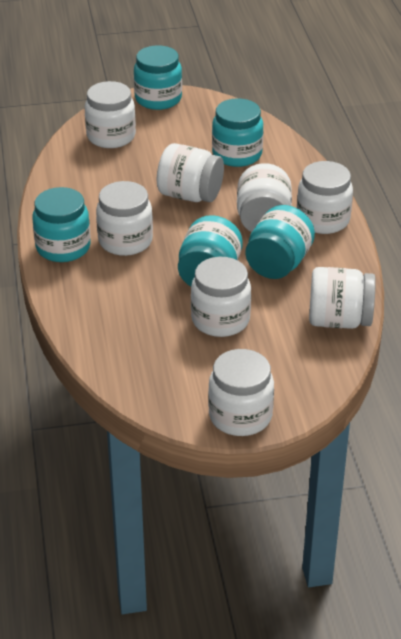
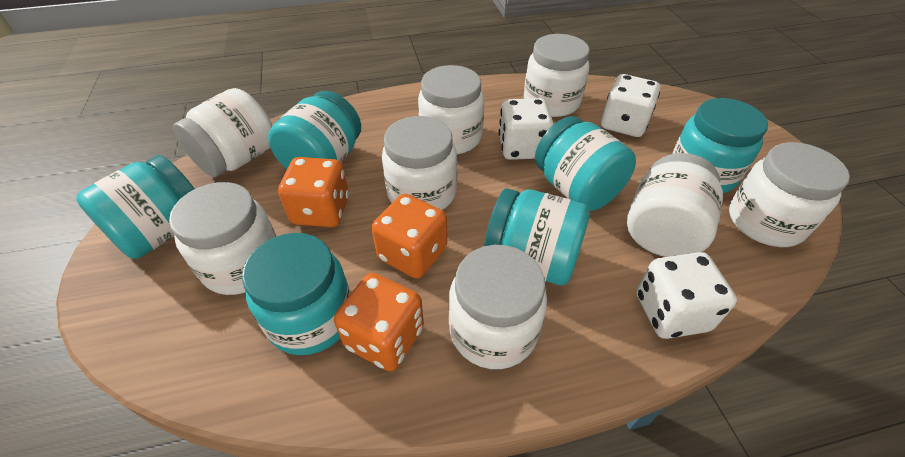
orange dice: 0 -> 3
turquoise jar: 5 -> 6
white dice: 0 -> 3

